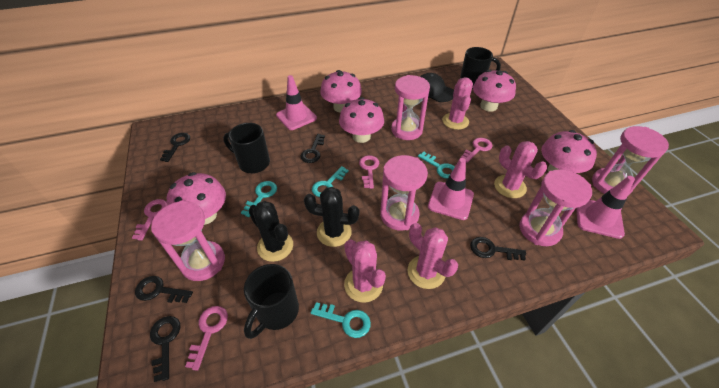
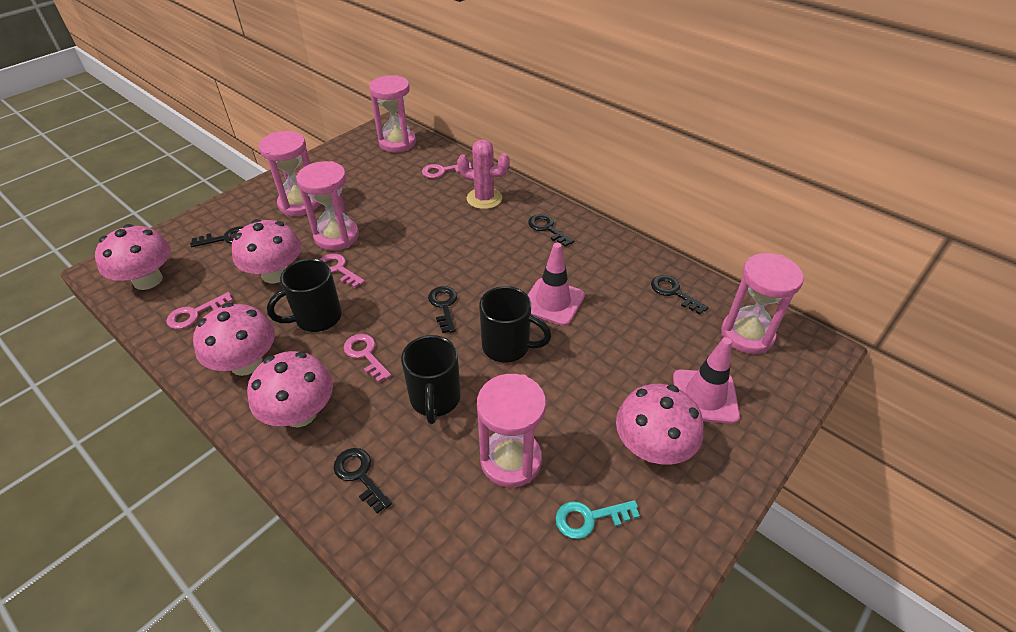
black cactus: 2 -> 0
black cap: 1 -> 0
pink cactus: 4 -> 1
pink traffic cone: 3 -> 2
turquoise key: 4 -> 1

